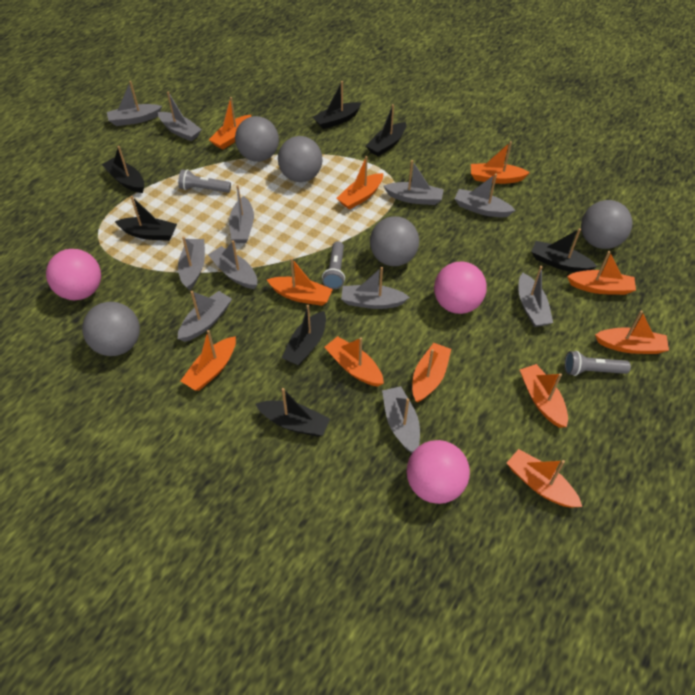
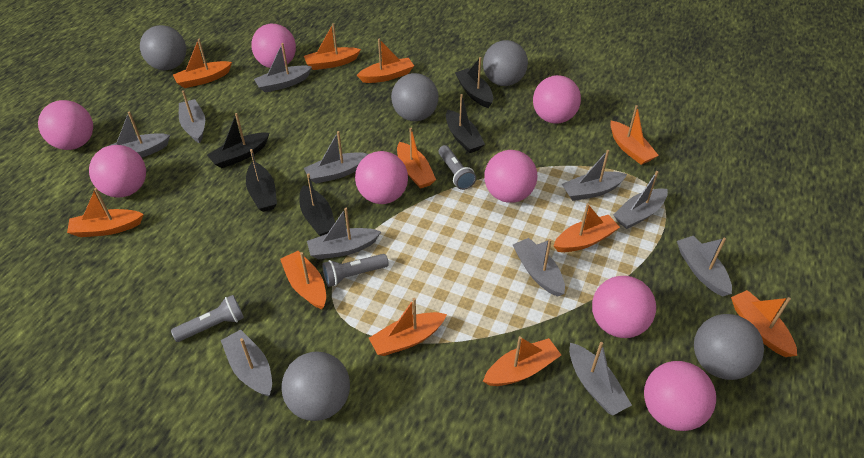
black boat: 7 -> 5
pink ball: 3 -> 8

